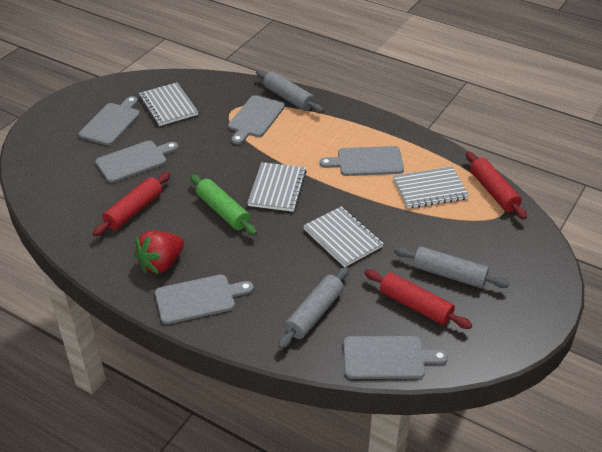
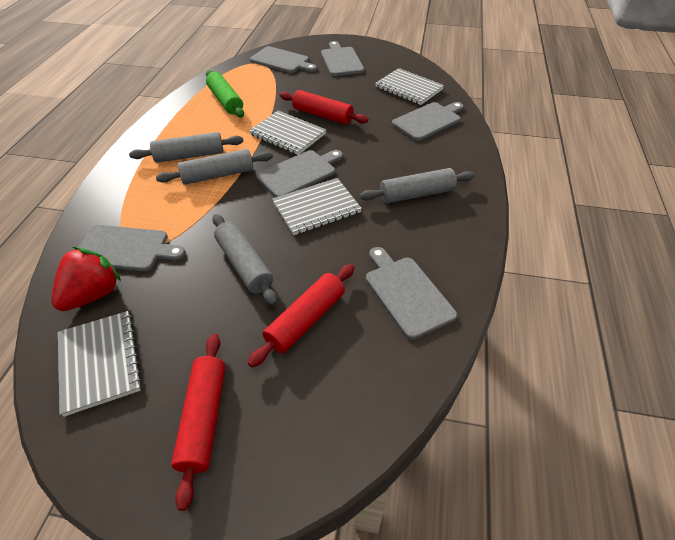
grey rolling pin: 3 -> 4

